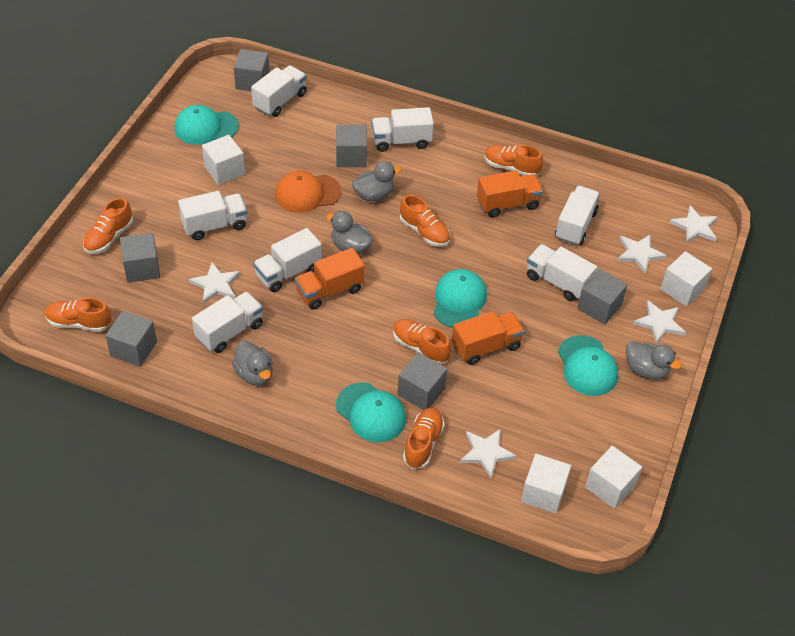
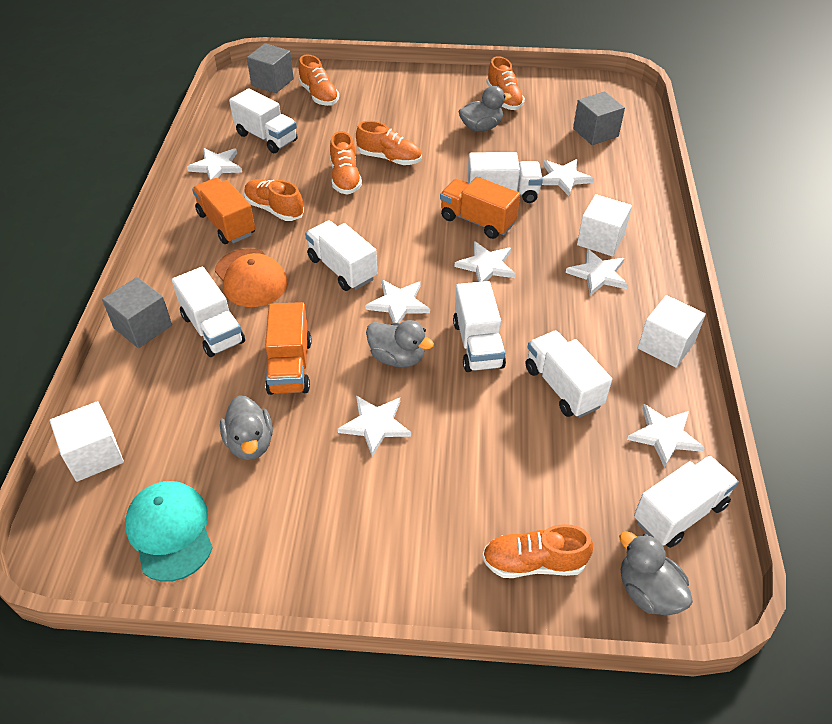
grey cube: 6 -> 3
turquoise cap: 4 -> 1
white cube: 4 -> 3
white star: 5 -> 7

